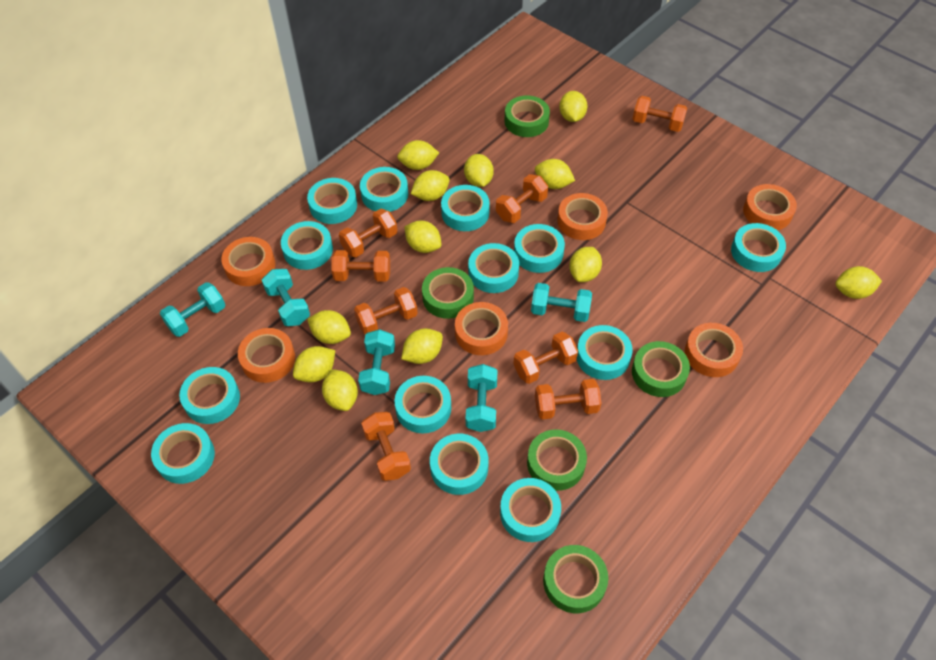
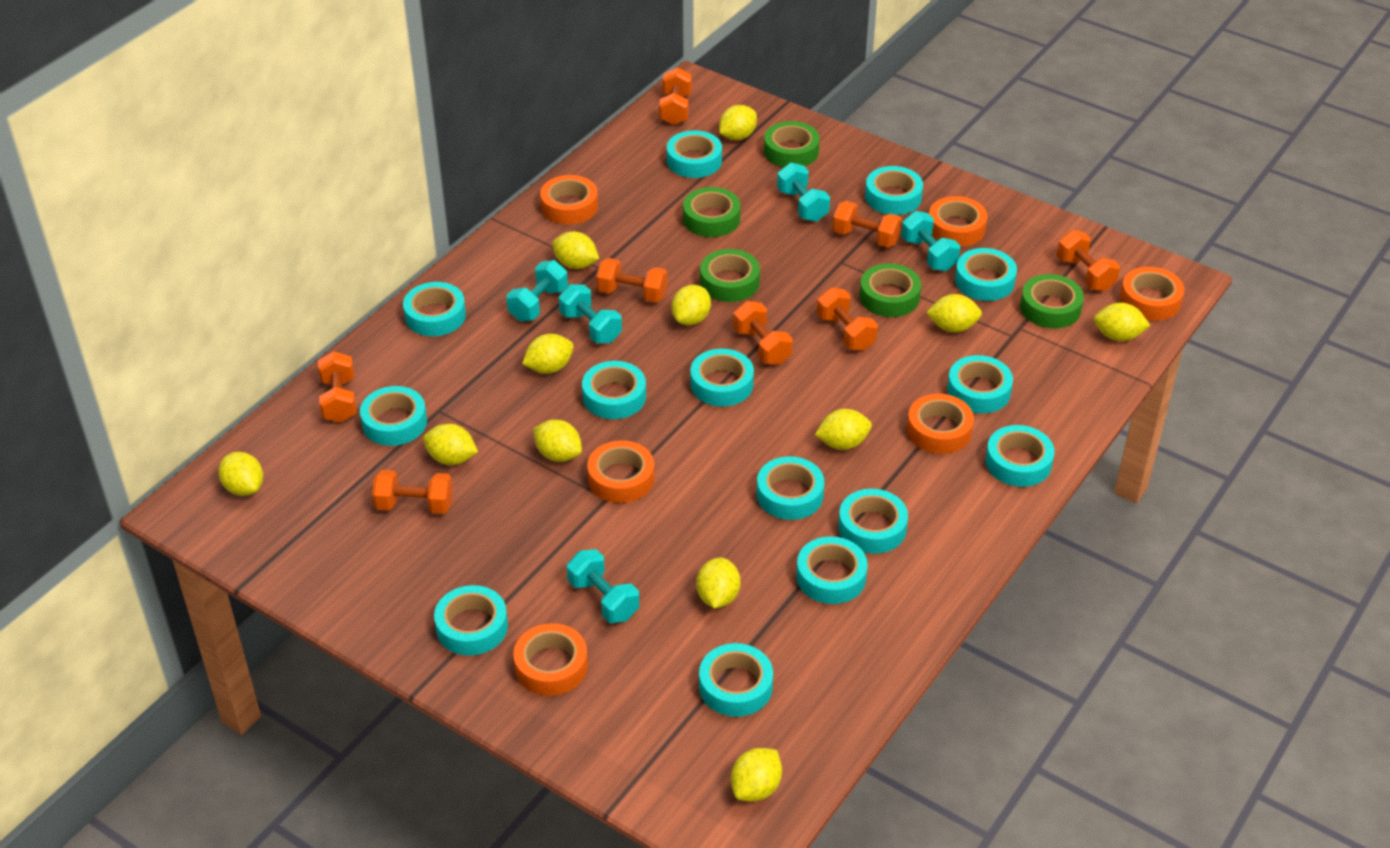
turquoise tape: 13 -> 14

